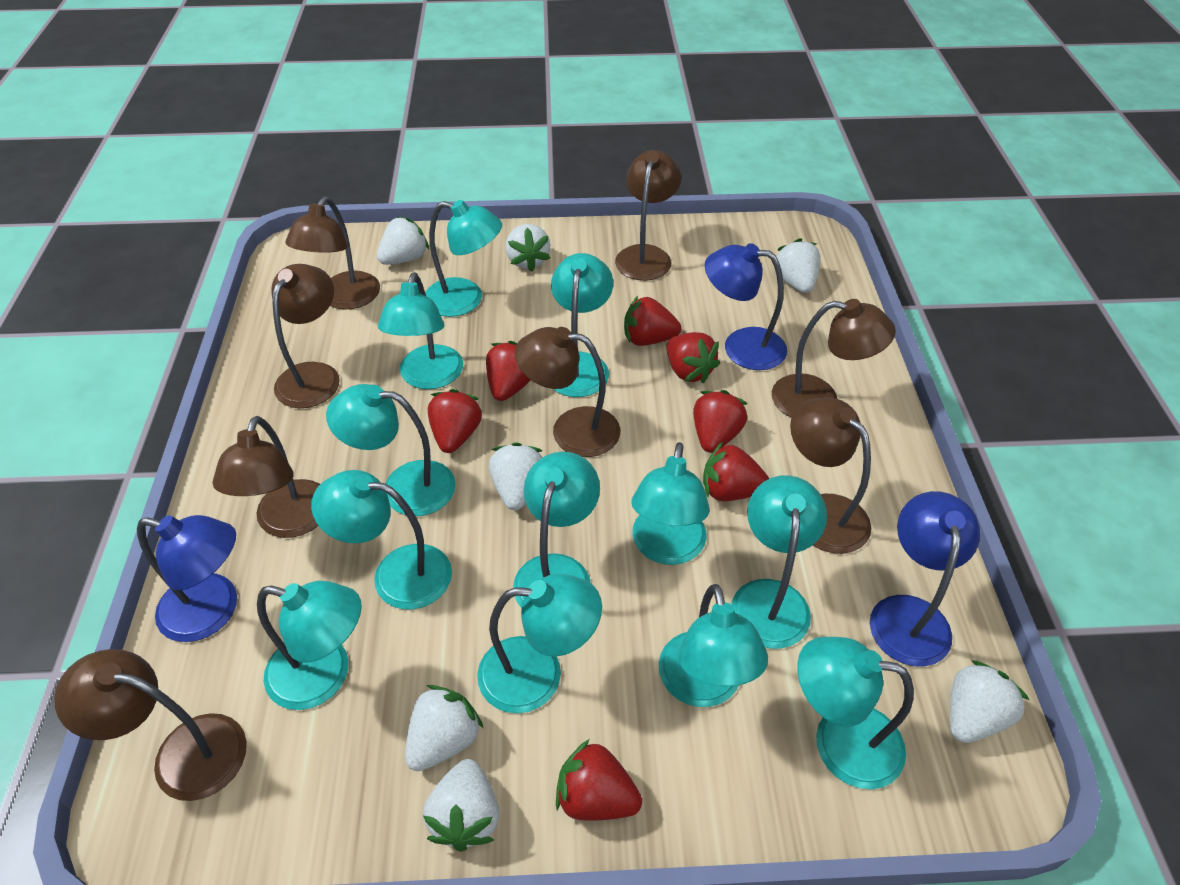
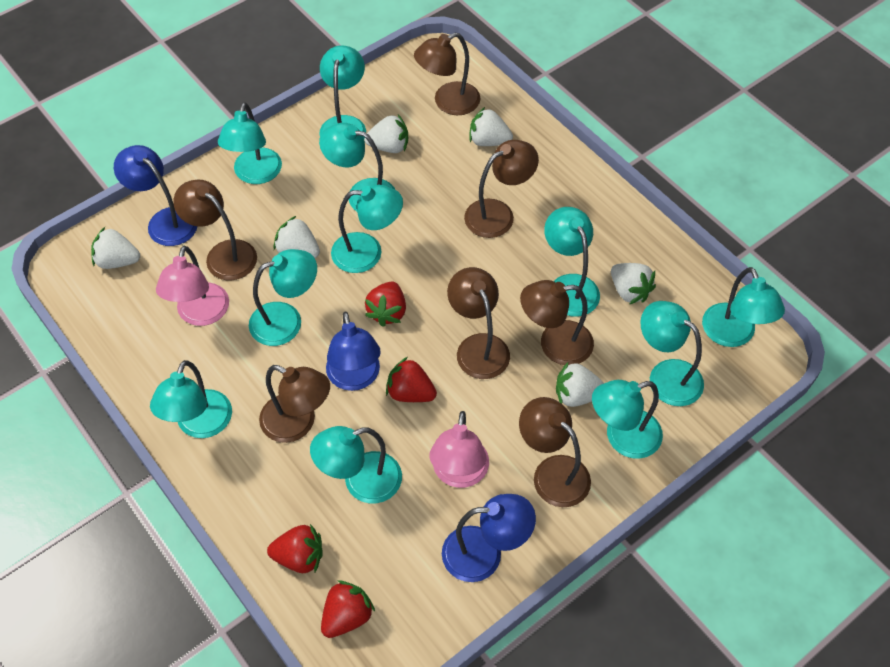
brown lamp: 8 -> 7
pink lamp: 0 -> 2
red strawberry: 7 -> 4
turquoise lamp: 12 -> 11
white strawberry: 7 -> 6

